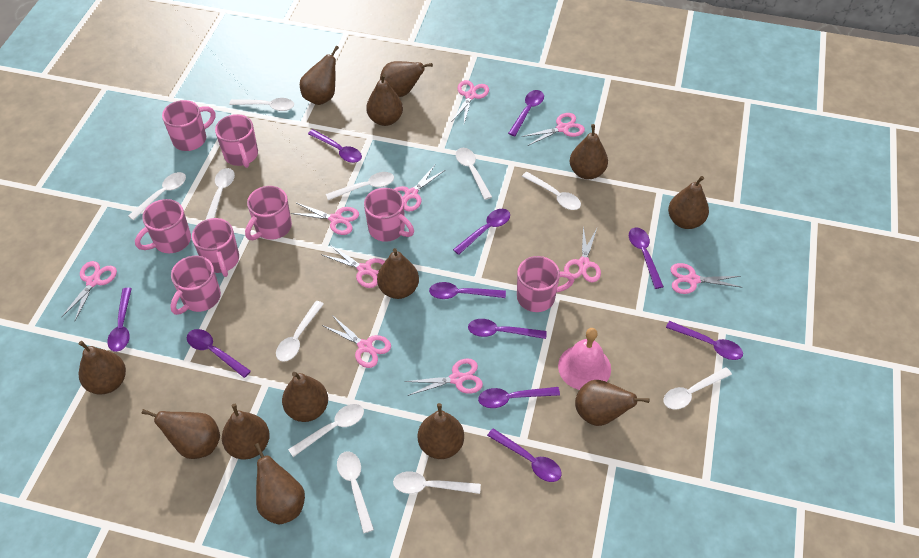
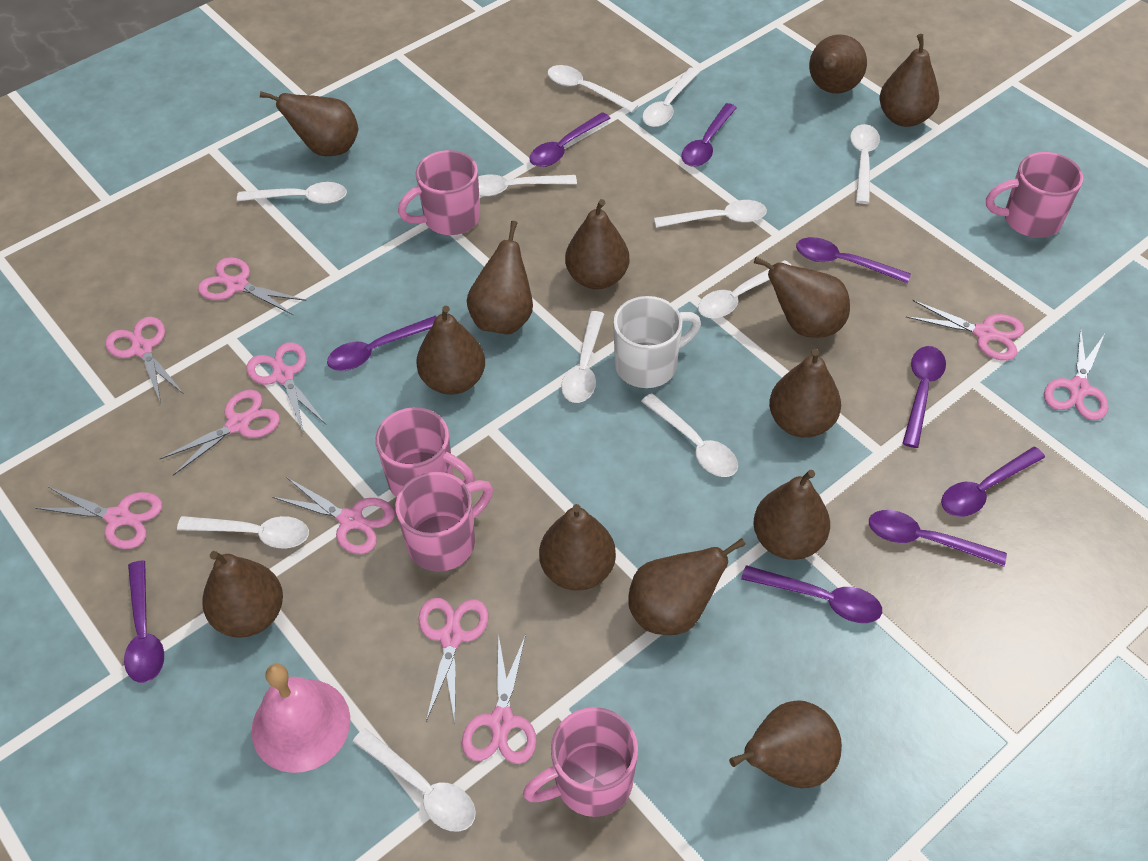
pink mug: 8 -> 5
purple spoon: 11 -> 9
white mug: 0 -> 1

